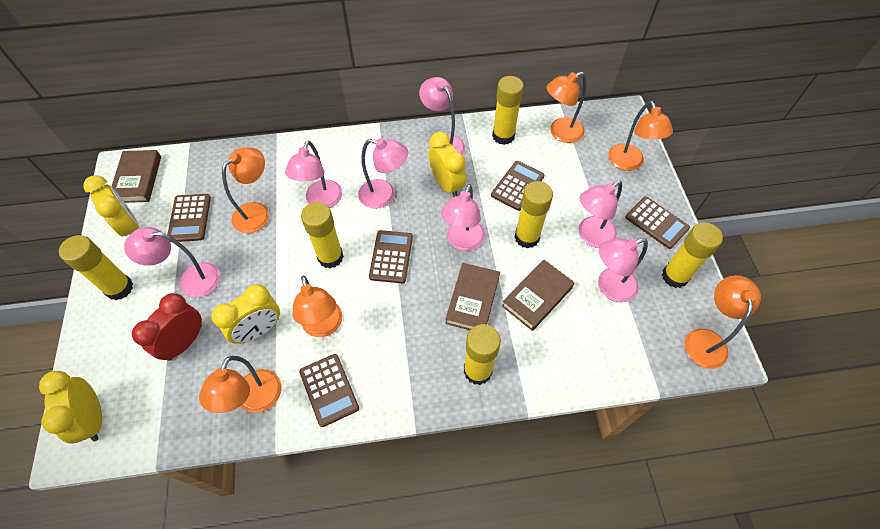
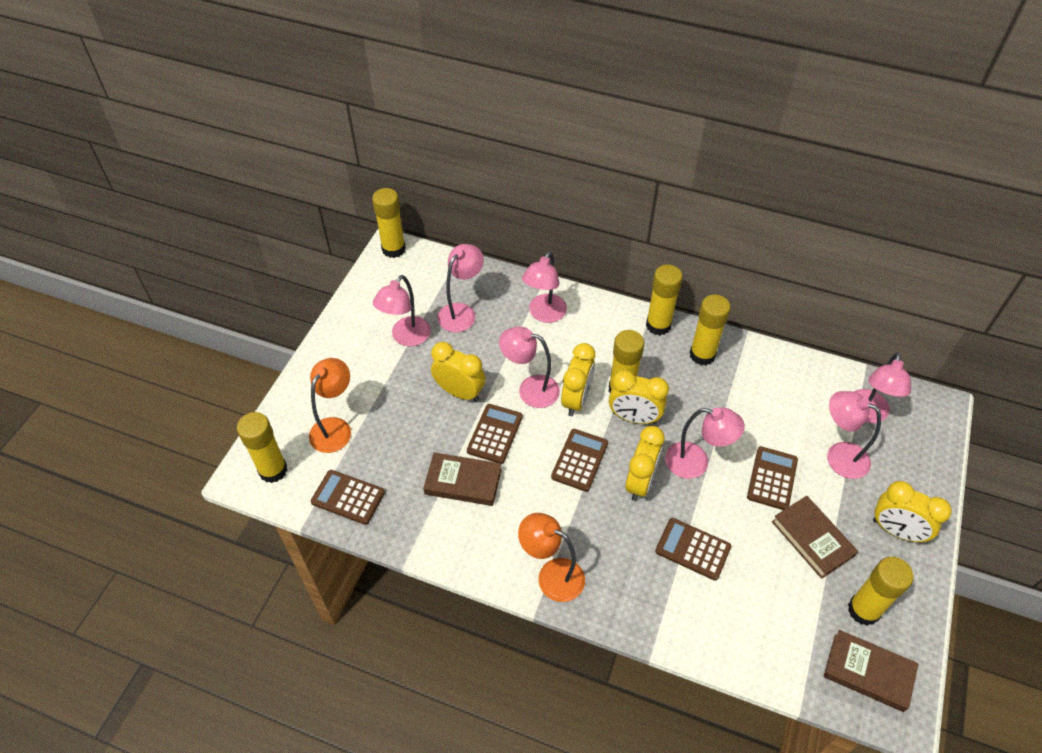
orange lamp: 6 -> 2
red clock: 1 -> 0
yellow clock: 4 -> 5

